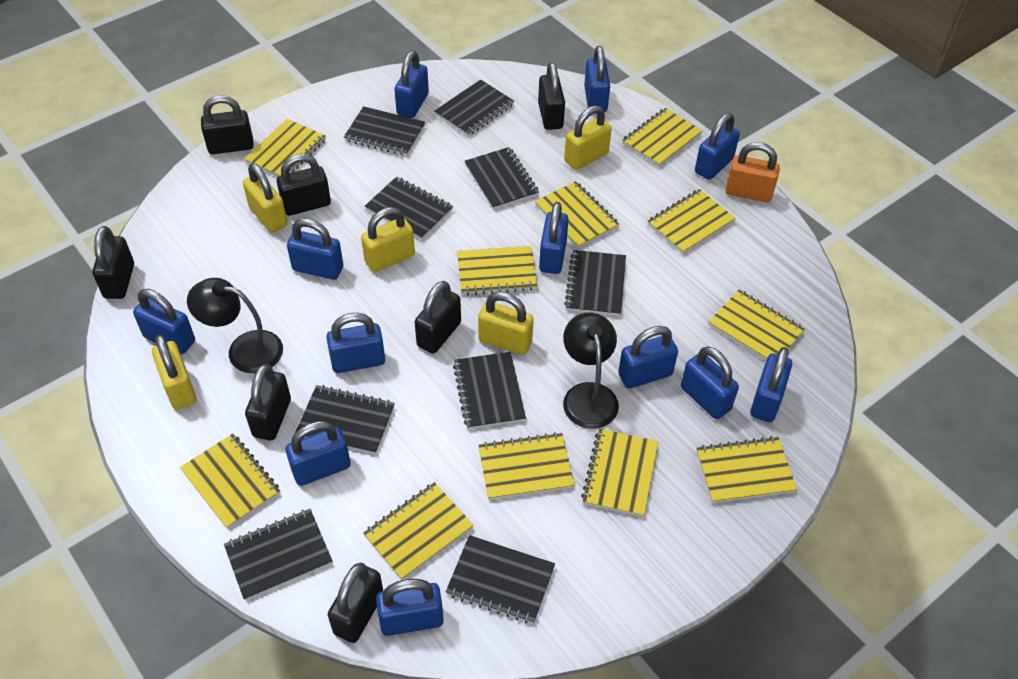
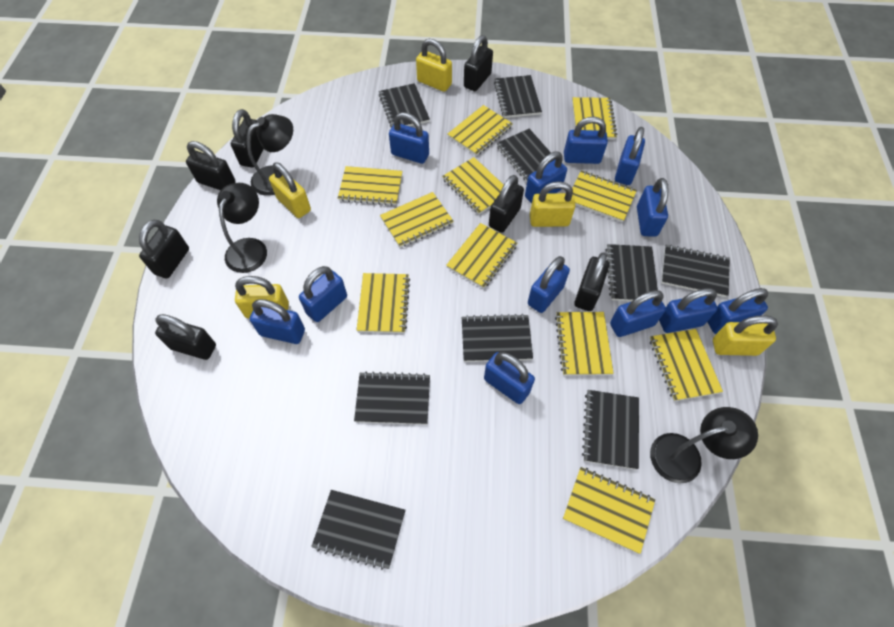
black lamp: 2 -> 3
orange padlock: 1 -> 0

